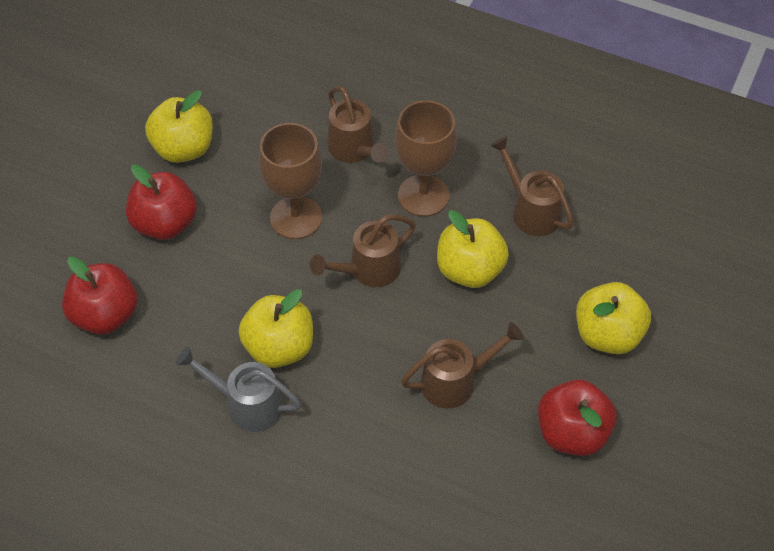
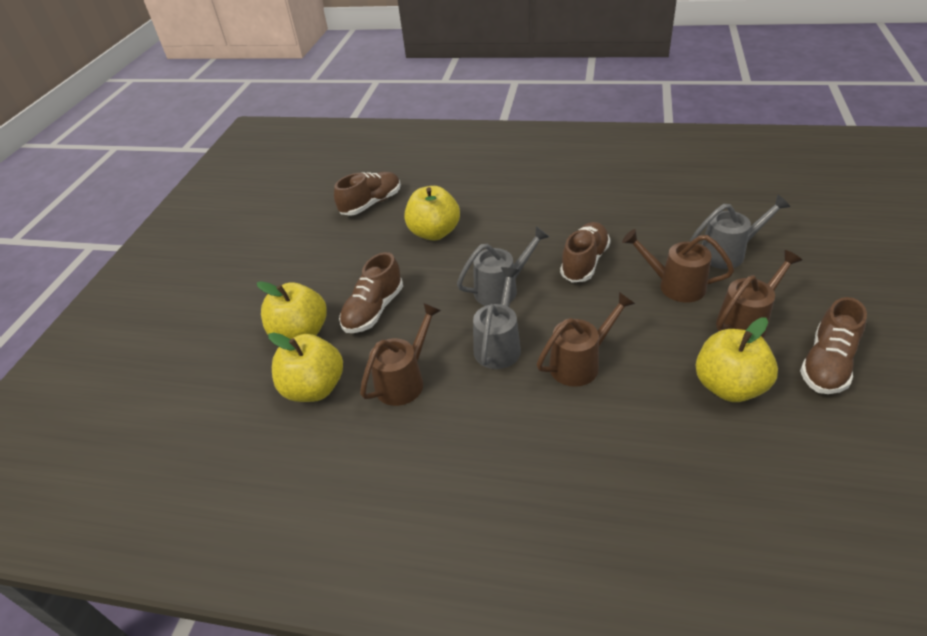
brown goblet: 2 -> 0
brown shoe: 0 -> 4
grey watering can: 1 -> 3
red apple: 3 -> 0

